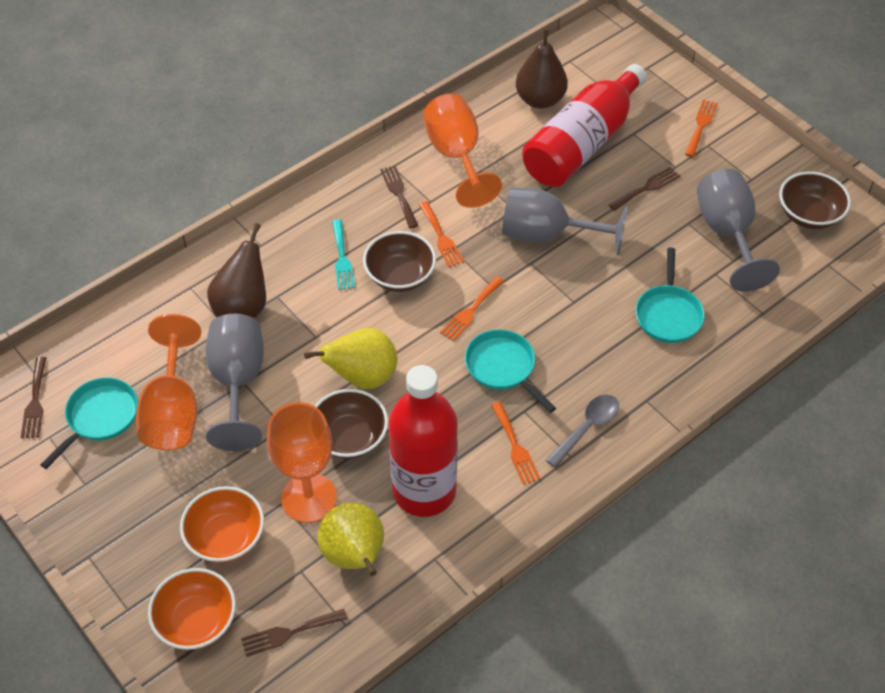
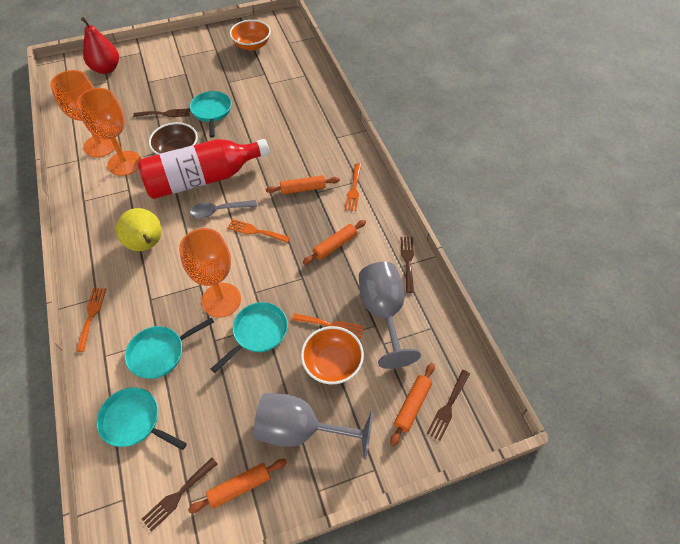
brown bowl: 3 -> 1
brown pear: 2 -> 0
grey goblet: 3 -> 2
orange rolling pin: 0 -> 4
red bottle: 2 -> 1
red pear: 0 -> 1
turquoise fork: 1 -> 0
turquoise pan: 3 -> 4
yellow pear: 2 -> 1

